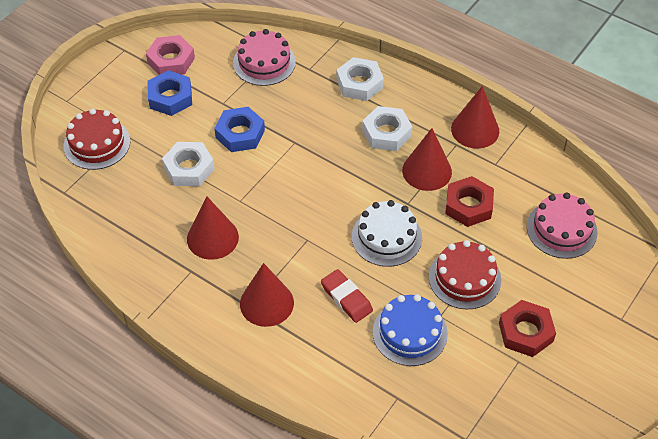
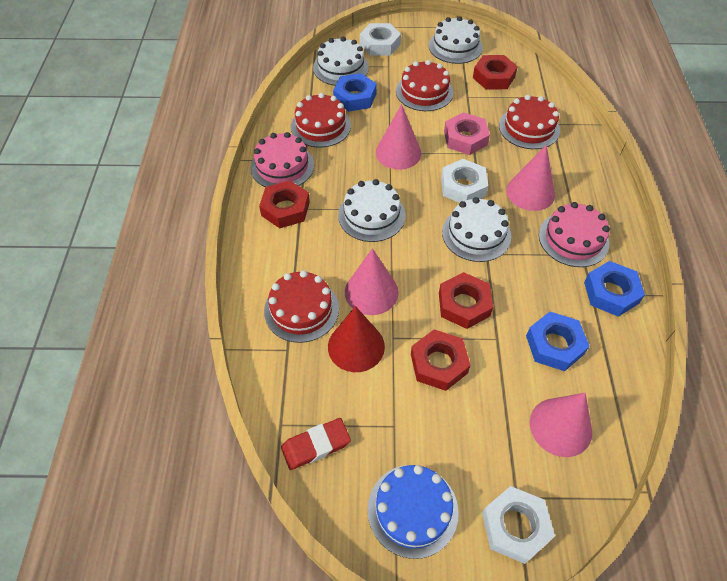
blue nut: 2 -> 3
pink cone: 0 -> 4
red cake: 2 -> 4
red cone: 4 -> 1
red nut: 2 -> 4
white cake: 1 -> 4

